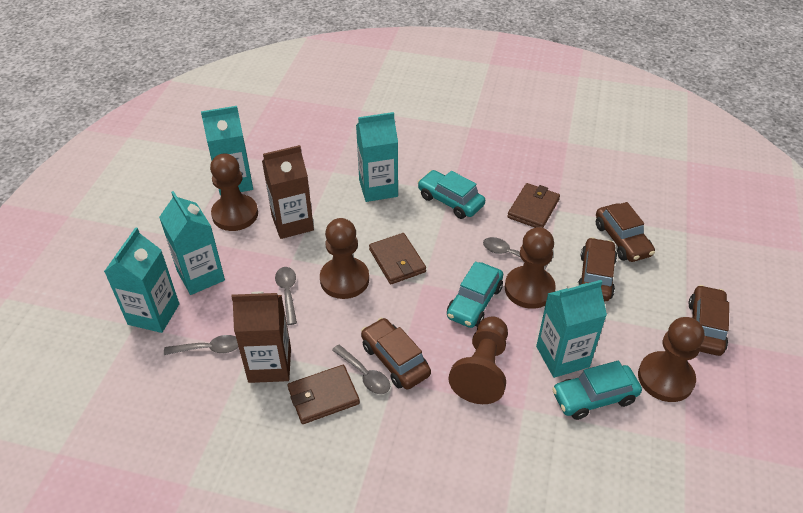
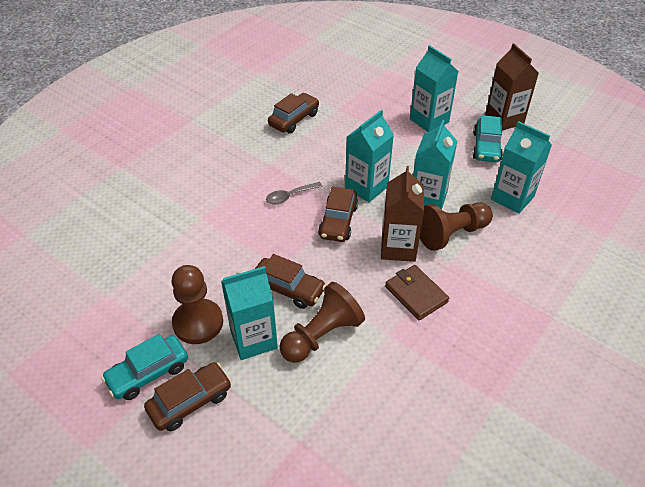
brown pawn: 5 -> 3
brown wallet: 3 -> 1
grey spoon: 4 -> 1
turquoise car: 3 -> 2

